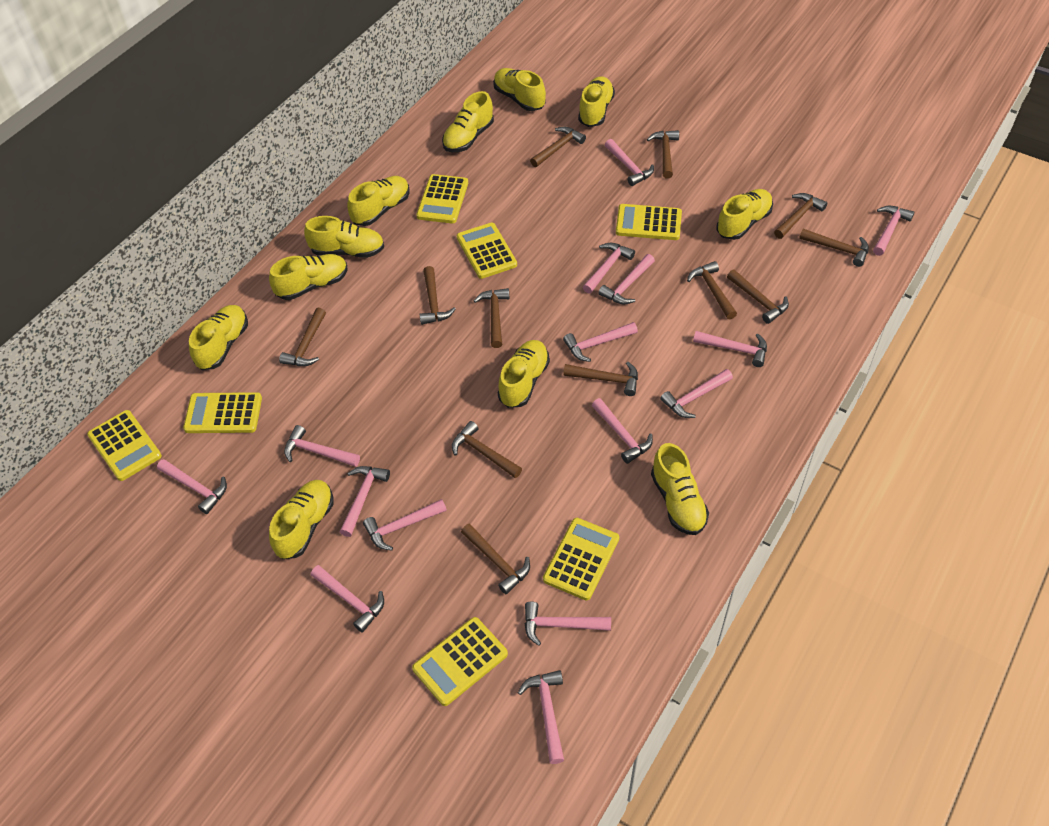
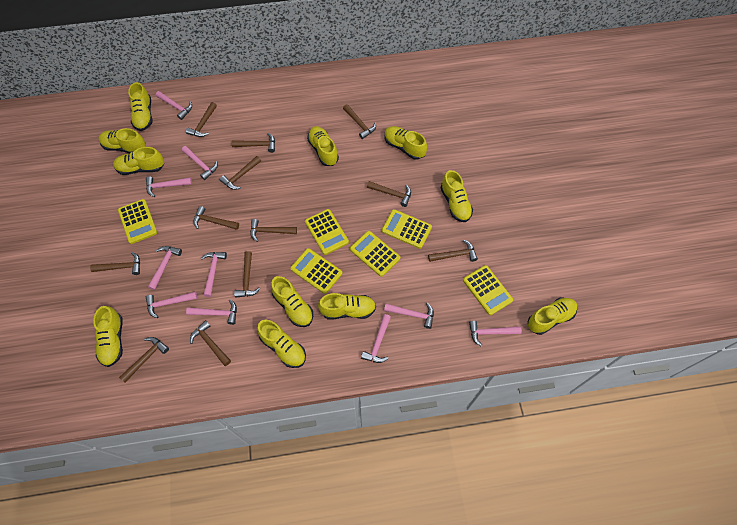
pink hammer: 15 -> 10
yellow calculator: 7 -> 6

